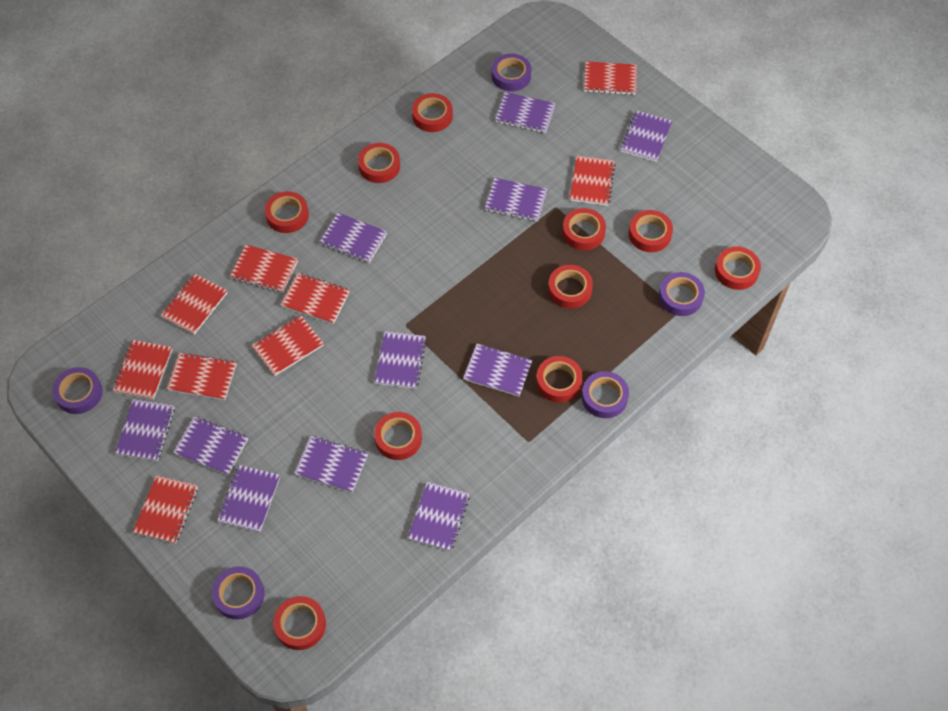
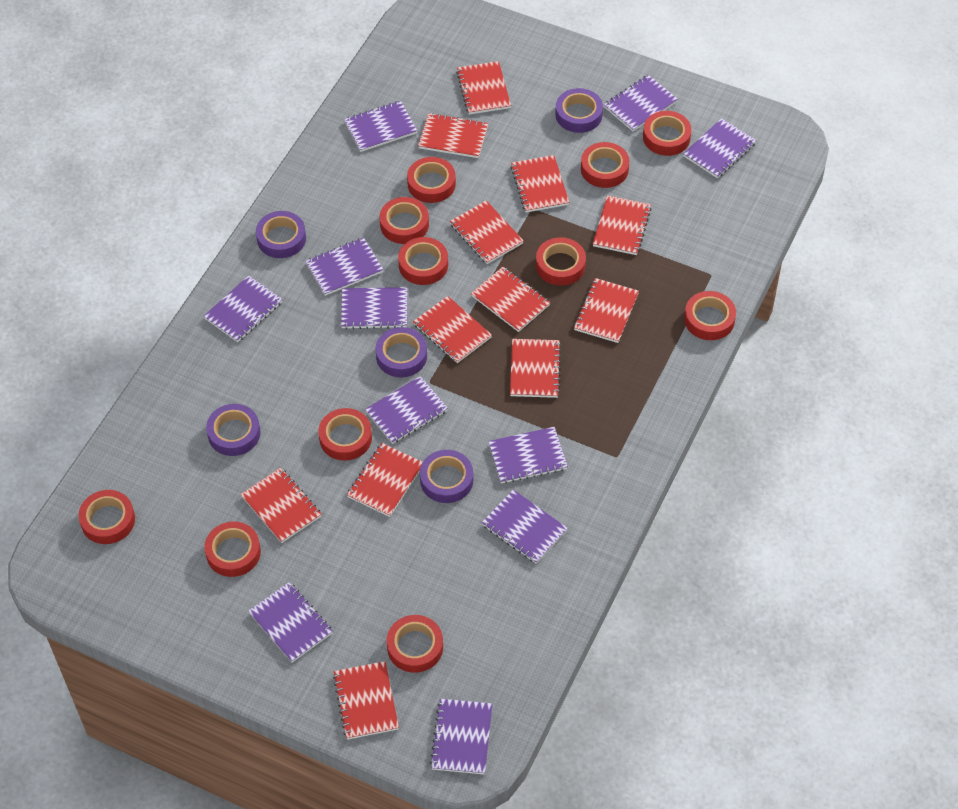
red notebook: 9 -> 12
red tape: 10 -> 11

